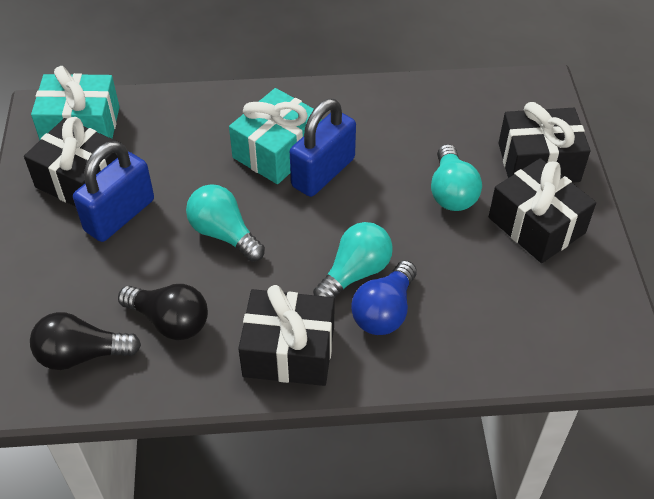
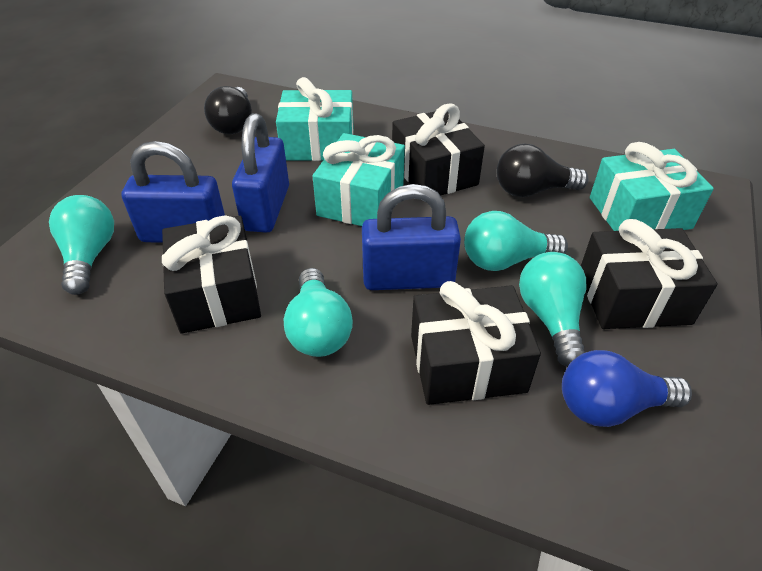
blue padlock: 2 -> 3
turquoise gift: 2 -> 3
turquoise light bulb: 3 -> 4

